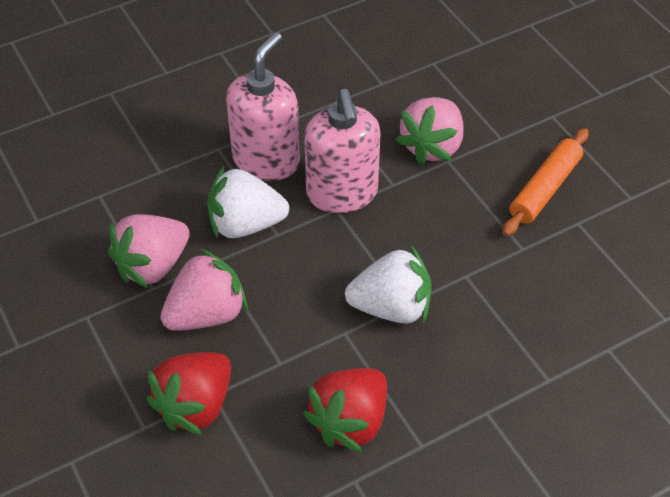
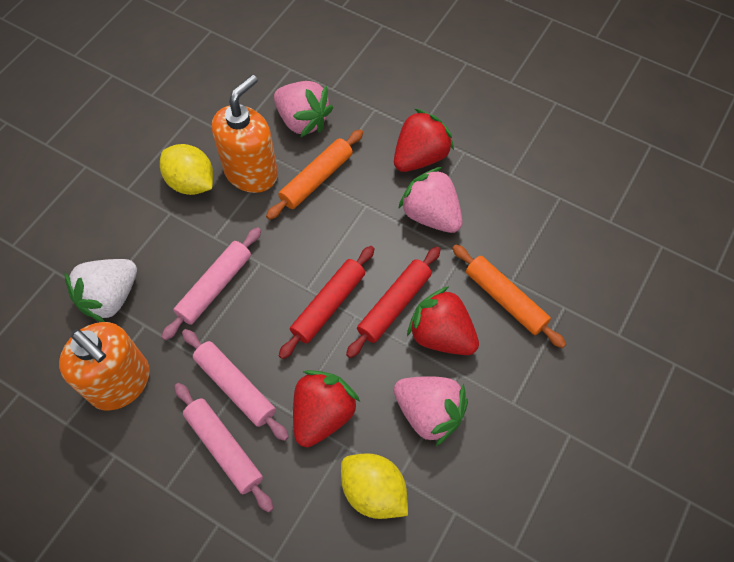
orange rolling pin: 1 -> 2
orange soap dispenser: 0 -> 2
pink rolling pin: 0 -> 3
pink soap dispenser: 2 -> 0
red rolling pin: 0 -> 2
red strawberry: 2 -> 3
white strawberry: 2 -> 1
yellow lemon: 0 -> 2

